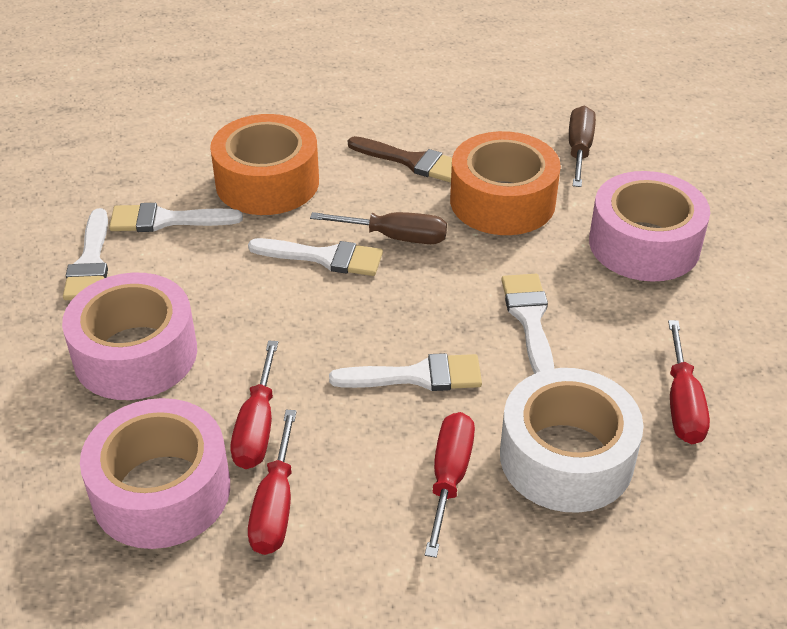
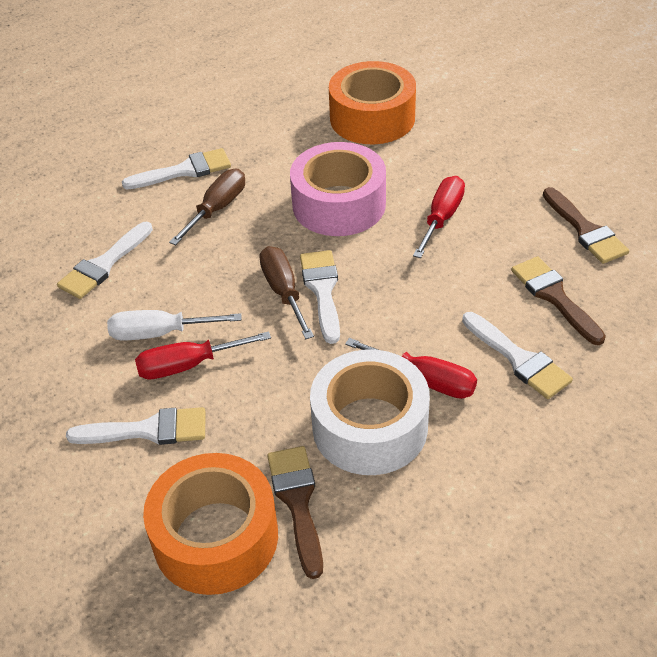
brown brush: 1 -> 3
pink tape: 3 -> 1
red screwdriver: 4 -> 3
white screwdriver: 0 -> 1

